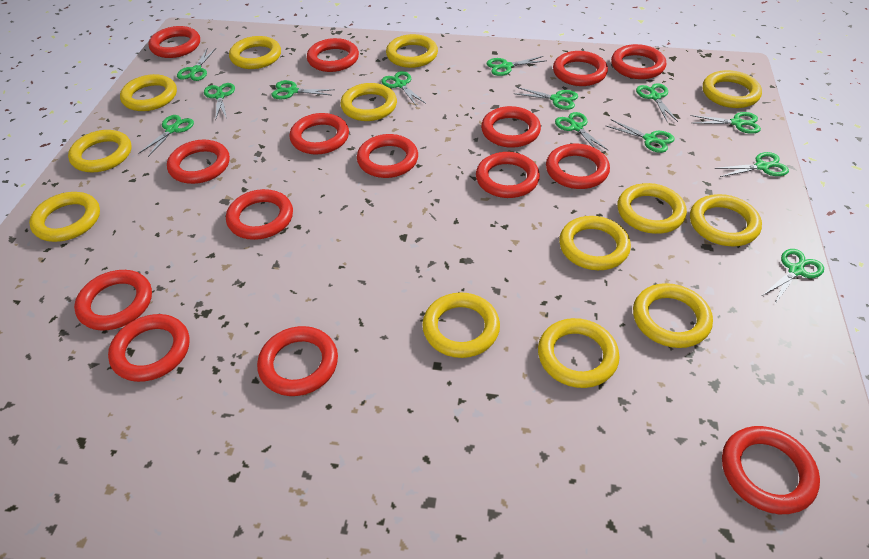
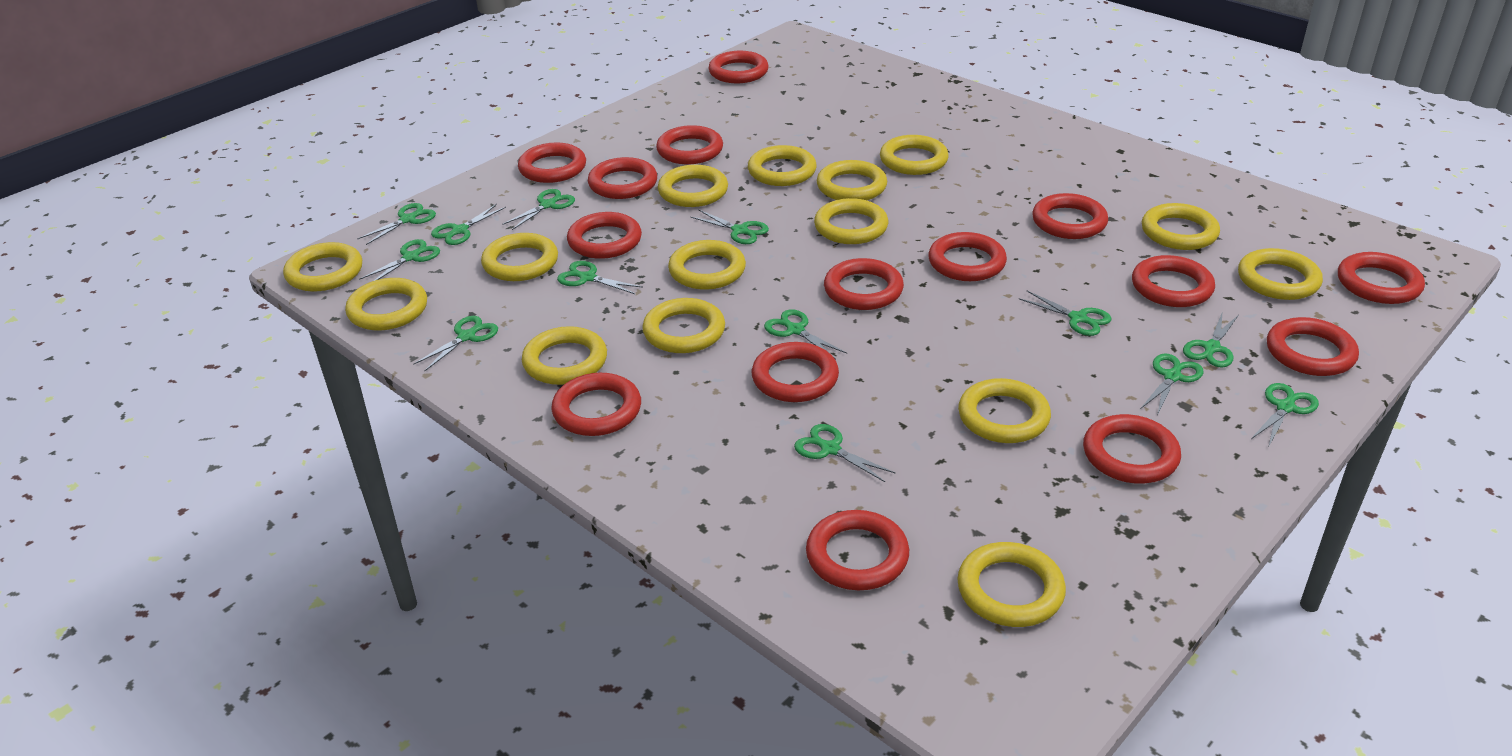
yellow ring: 13 -> 15

